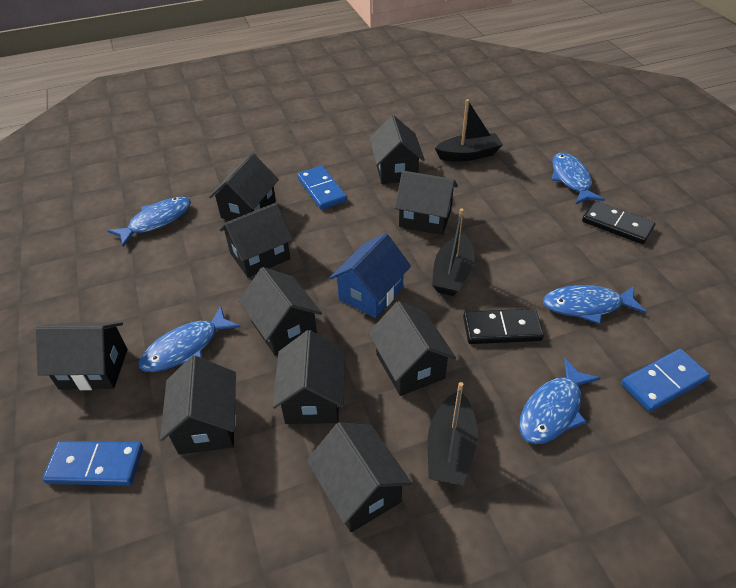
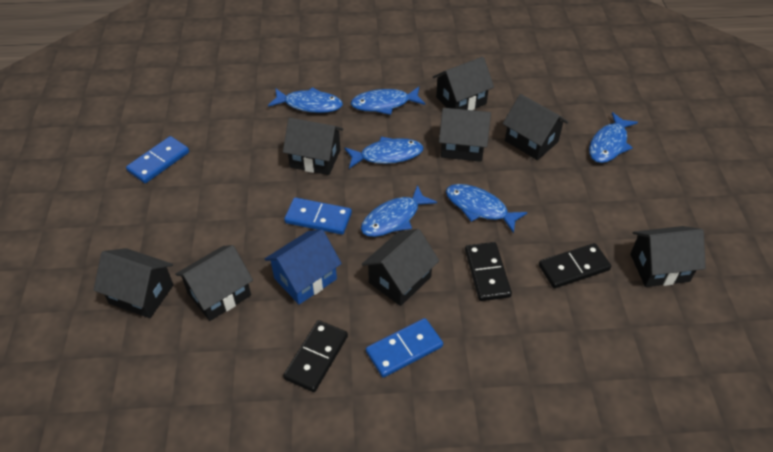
black boat: 3 -> 0
black domino: 2 -> 3
black house: 10 -> 8
blue fish: 5 -> 6

